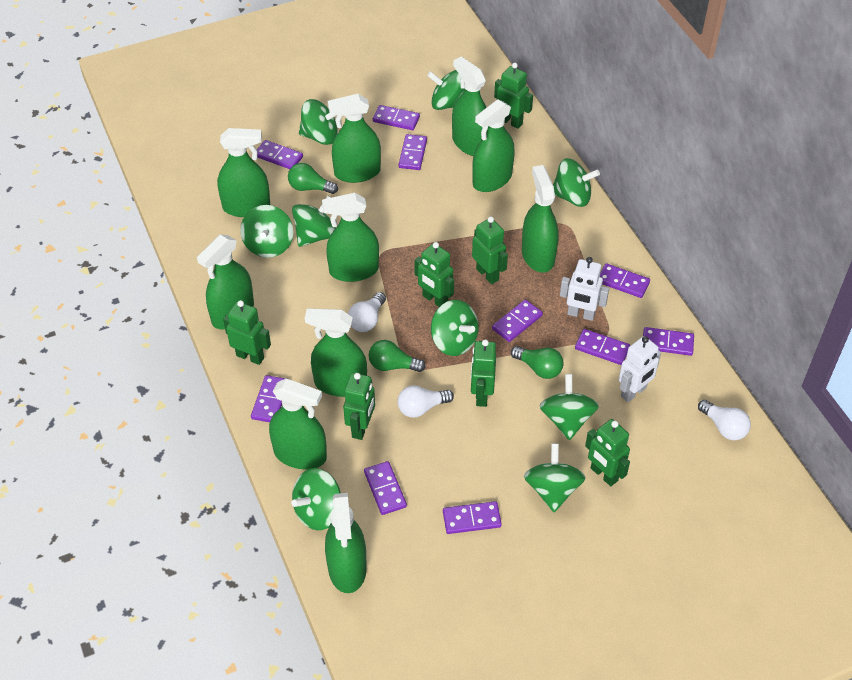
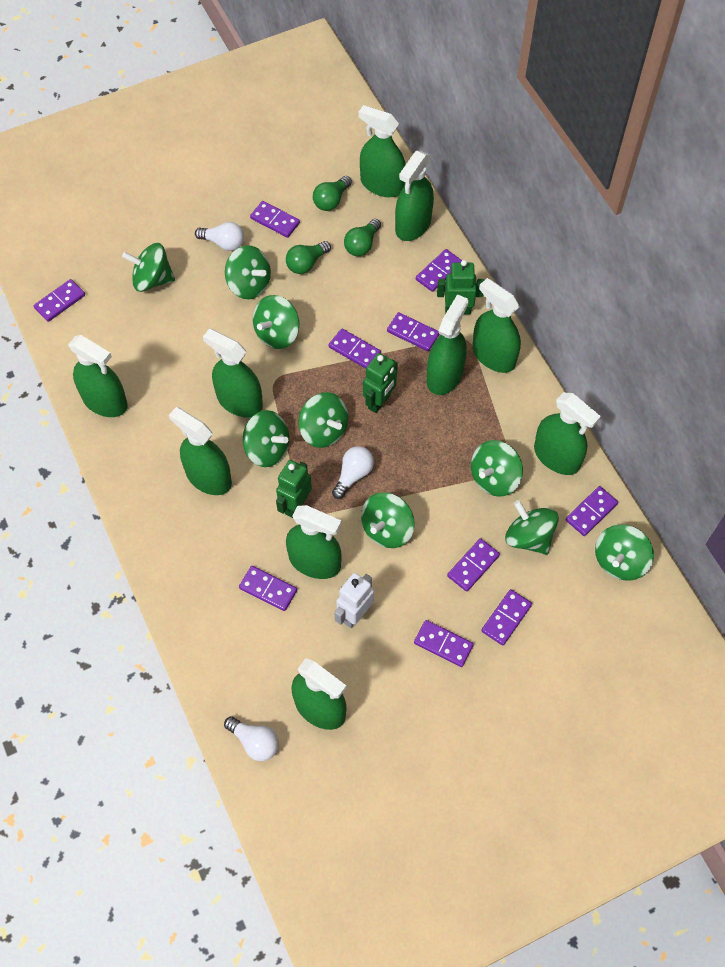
green robot: 7 -> 3
white robot: 2 -> 1

